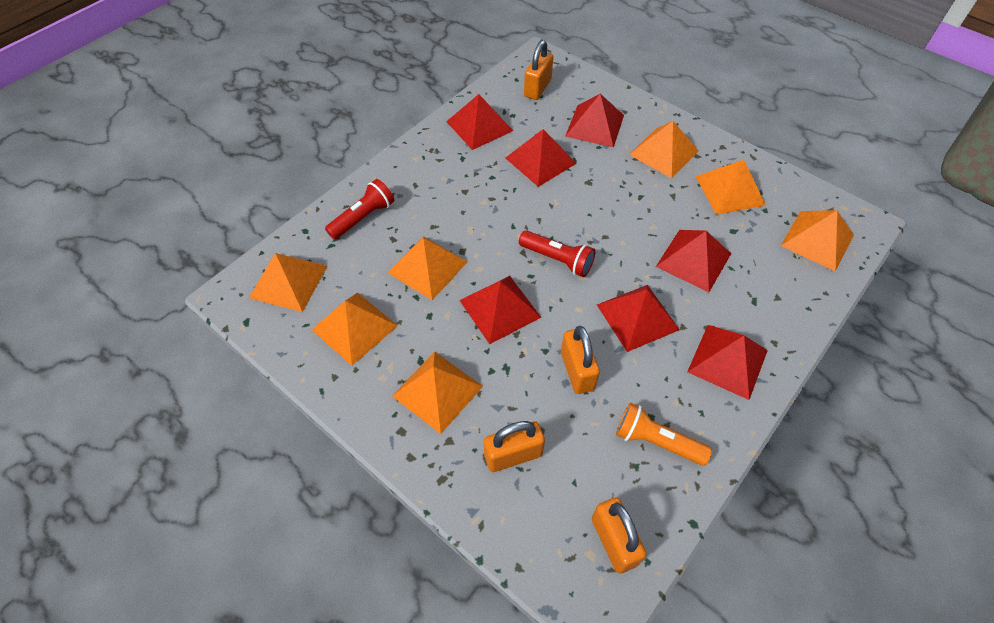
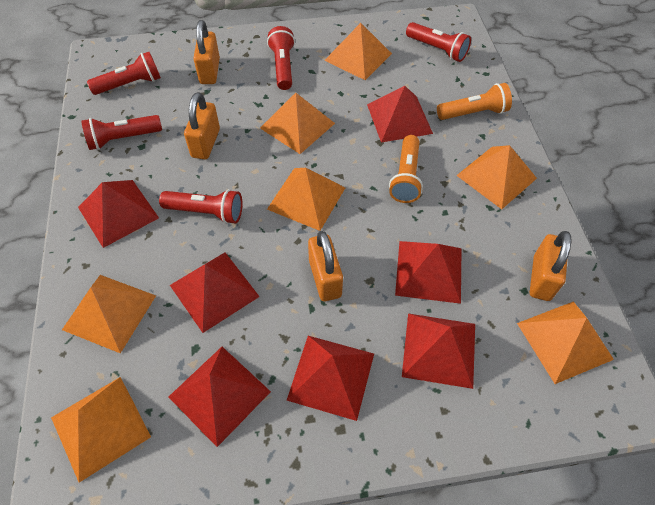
orange flashlight: 1 -> 2
red flashlight: 2 -> 5

